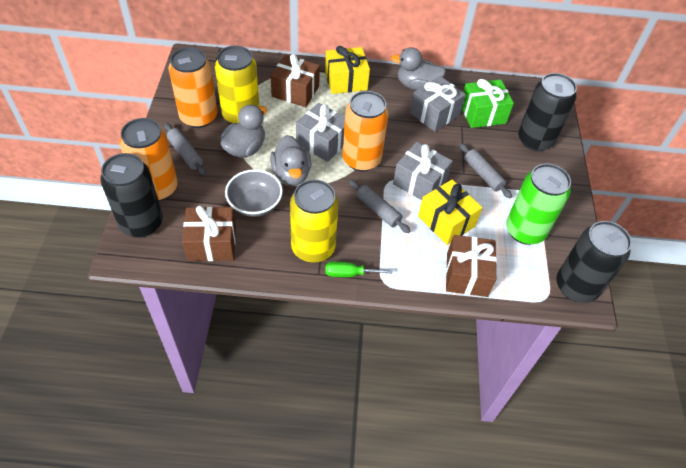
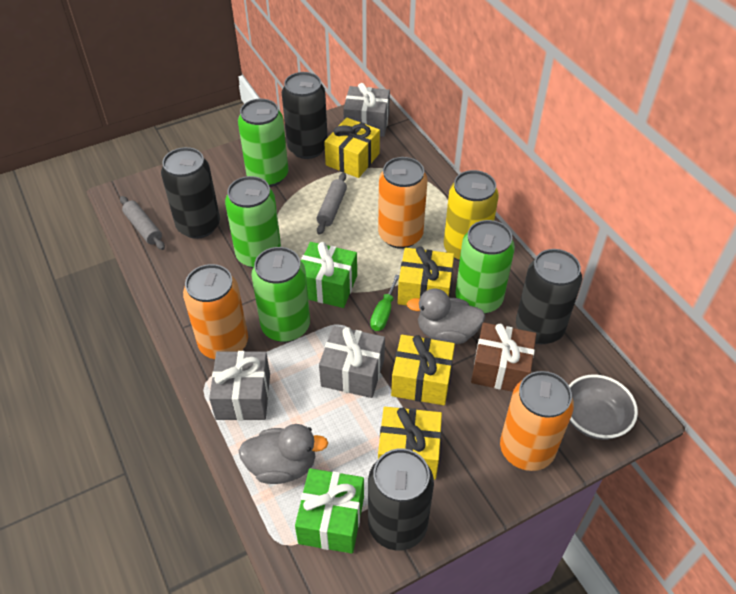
black can: 3 -> 4
brown gift: 3 -> 1
green can: 1 -> 4
green gift: 1 -> 2
grey duck: 3 -> 2
grey rolling pin: 3 -> 2
yellow can: 2 -> 1
yellow gift: 2 -> 4

